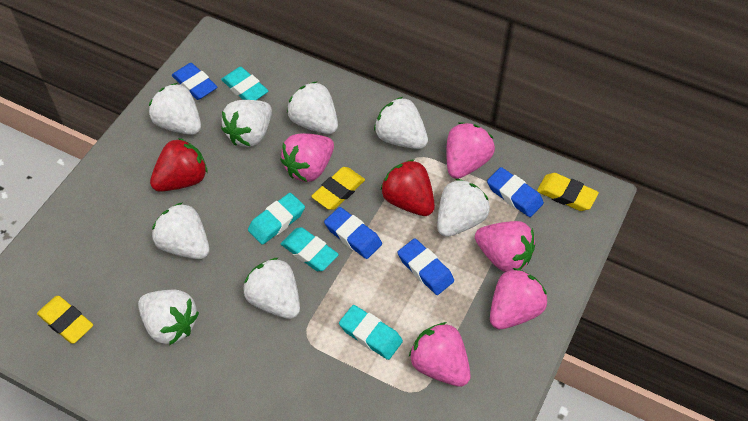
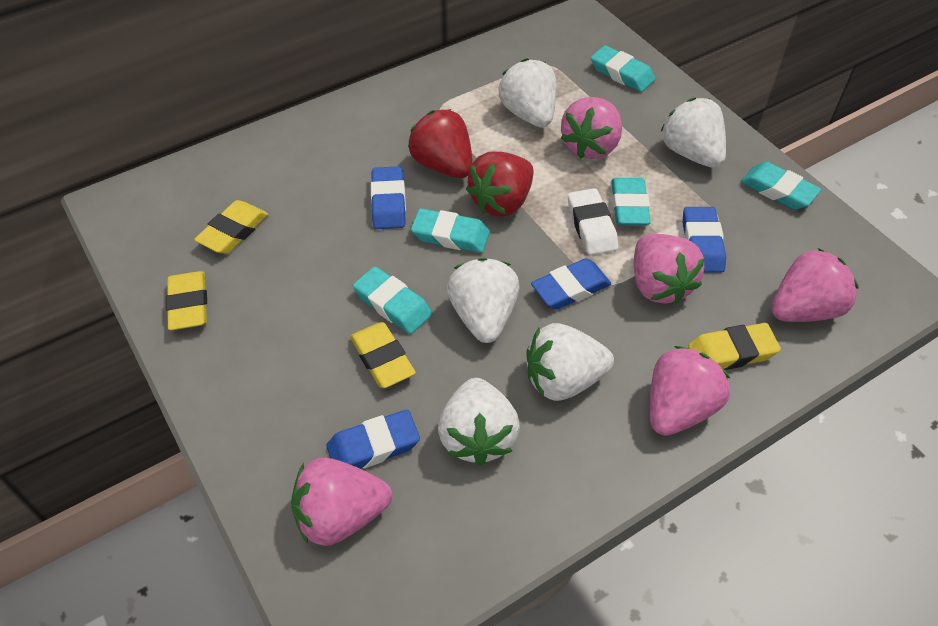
turquoise eraser: 4 -> 5
white eraser: 0 -> 1
white strawberry: 8 -> 5
yellow eraser: 3 -> 4

